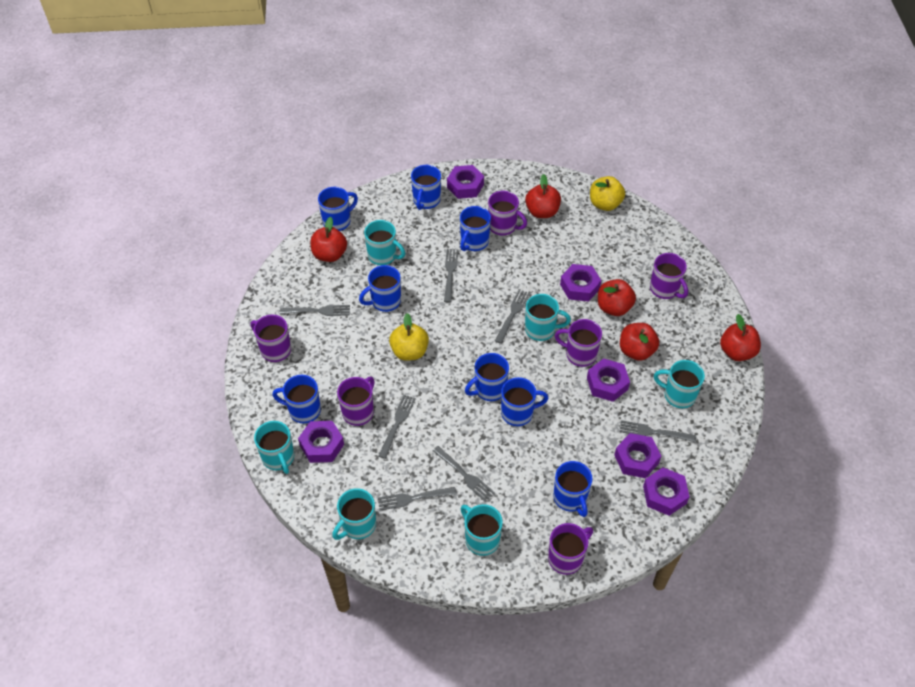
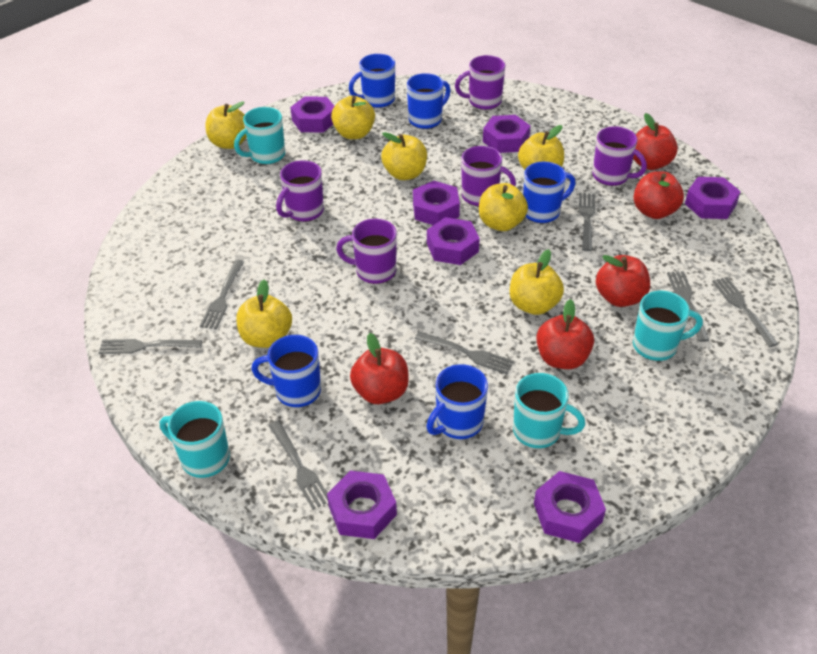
blue mug: 8 -> 5
purple mug: 6 -> 5
purple nut: 6 -> 7
turquoise mug: 6 -> 4
yellow apple: 2 -> 7

